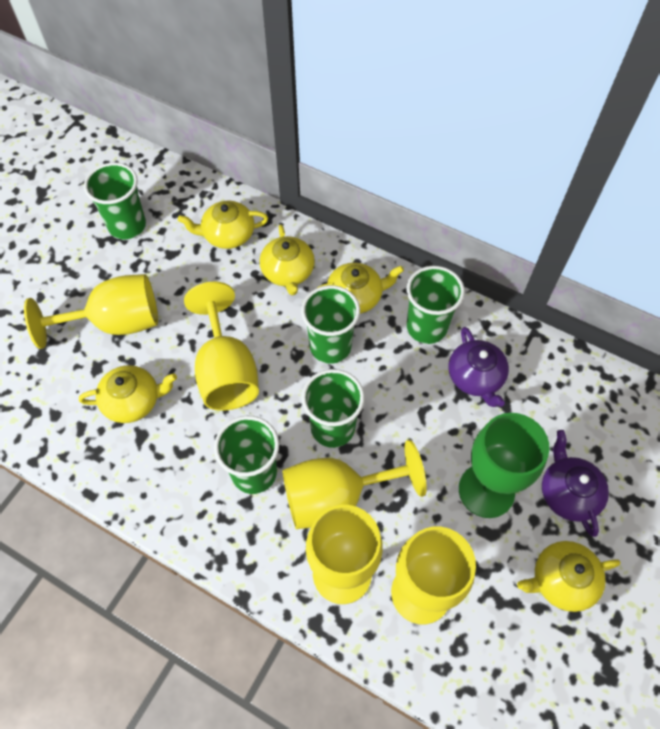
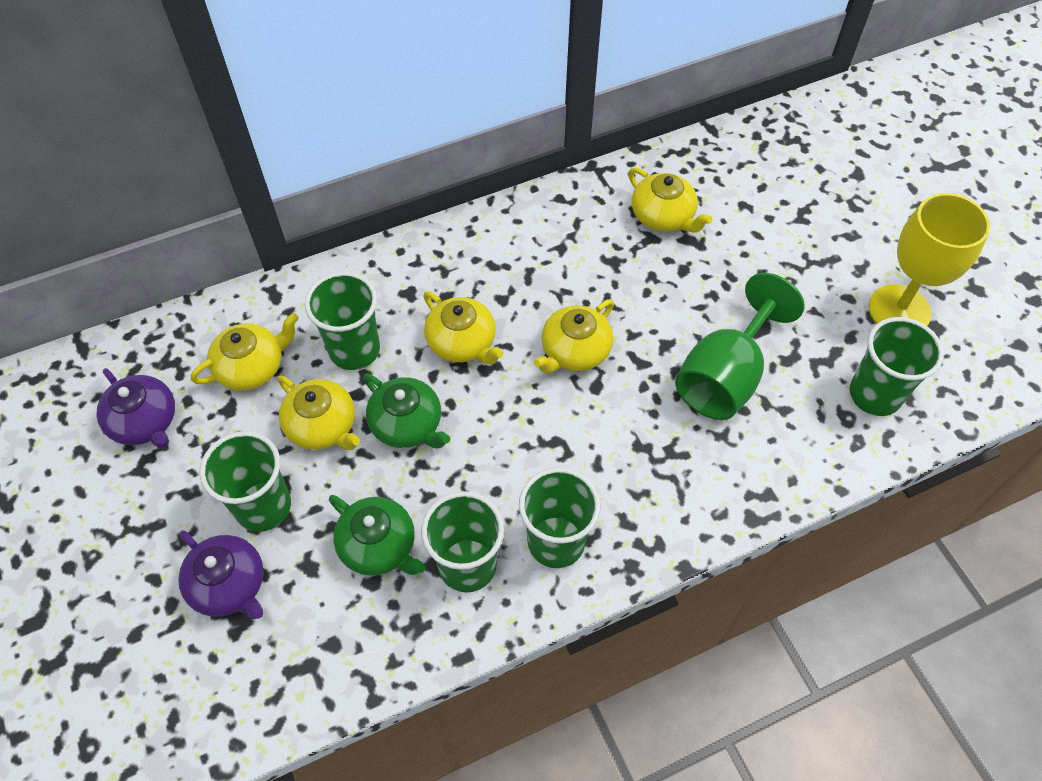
green teapot: 0 -> 2
yellow goblet: 5 -> 1

